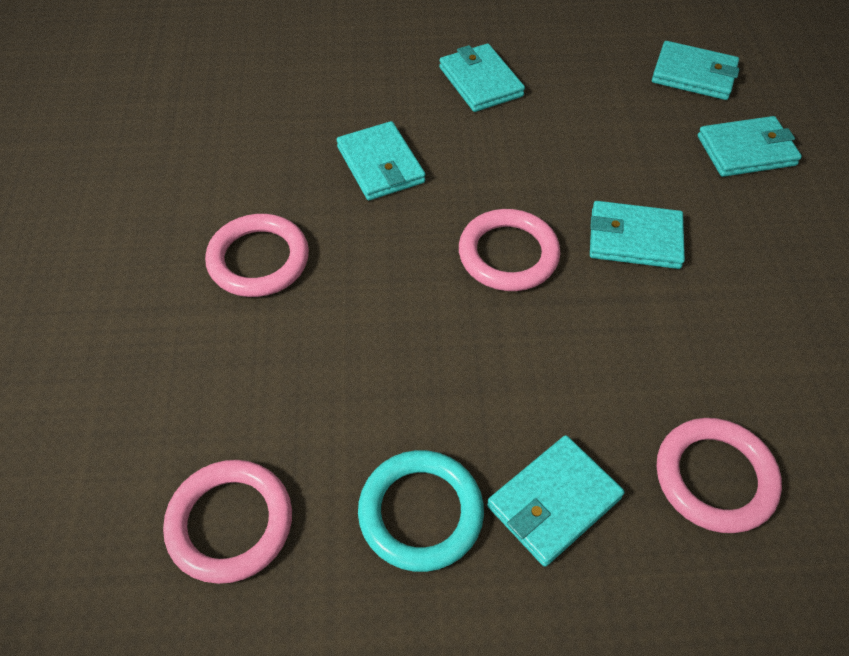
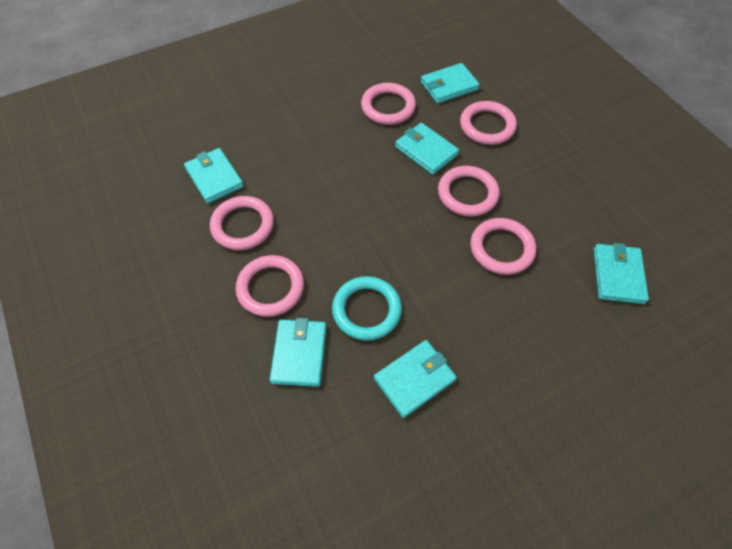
pink ring: 4 -> 6

